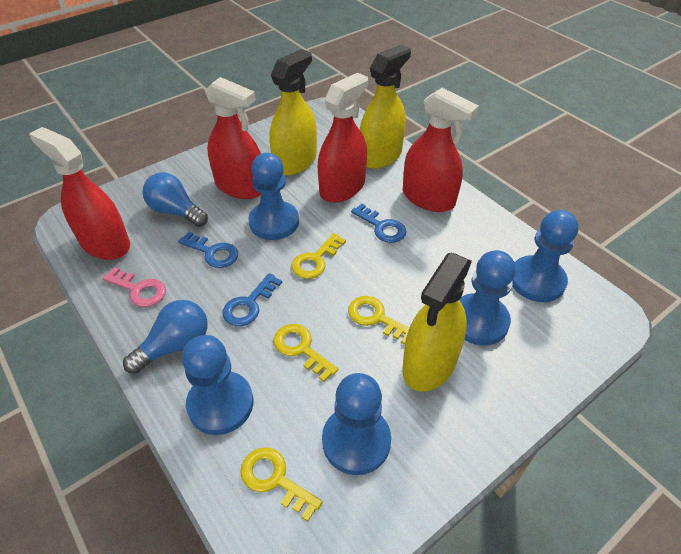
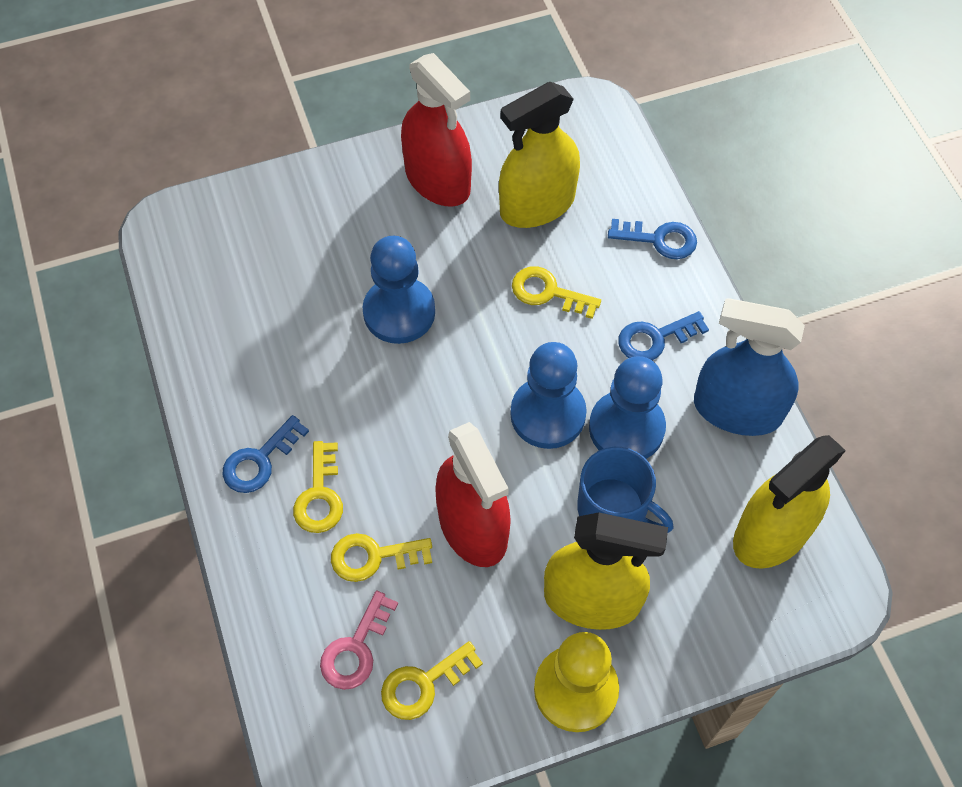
blue light bulb: 2 -> 0
blue mug: 0 -> 1
blue pawn: 5 -> 3
blue spray bottle: 0 -> 1
red spray bottle: 4 -> 2
yellow pawn: 0 -> 1

